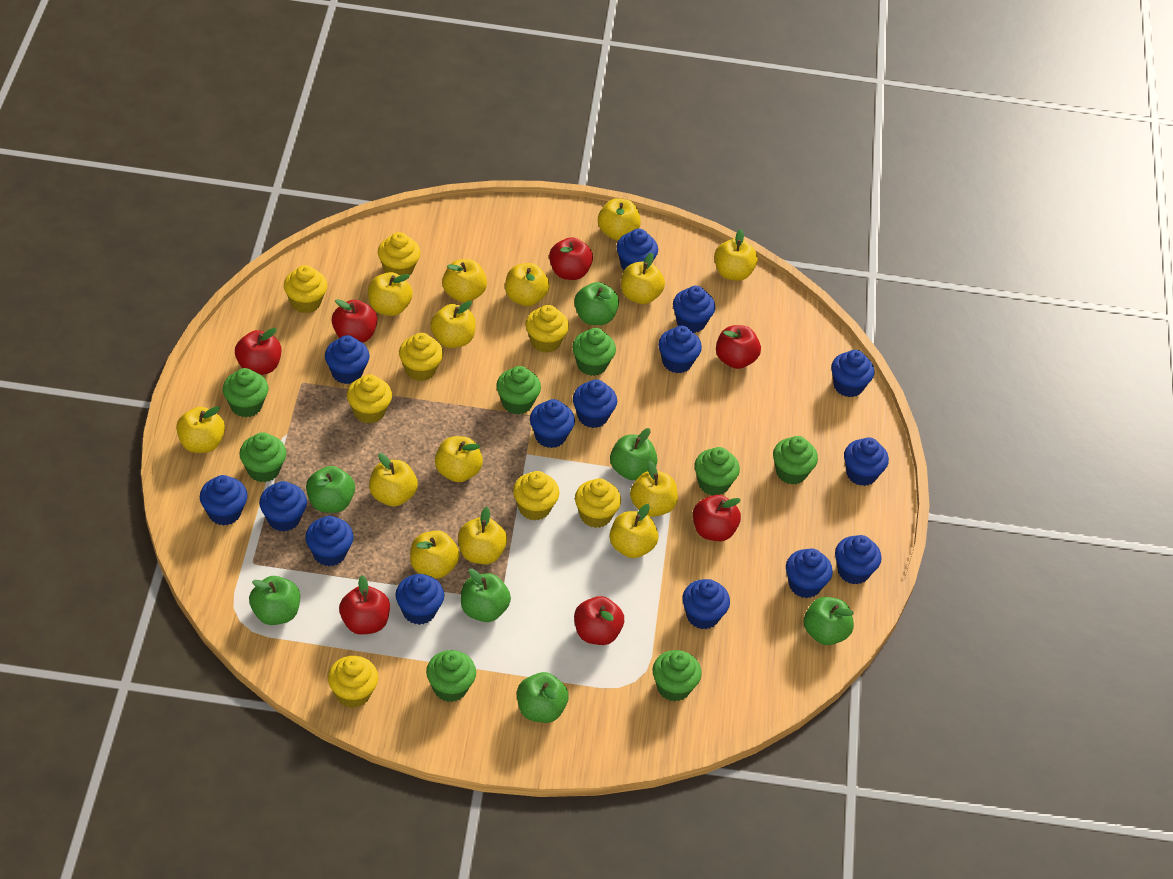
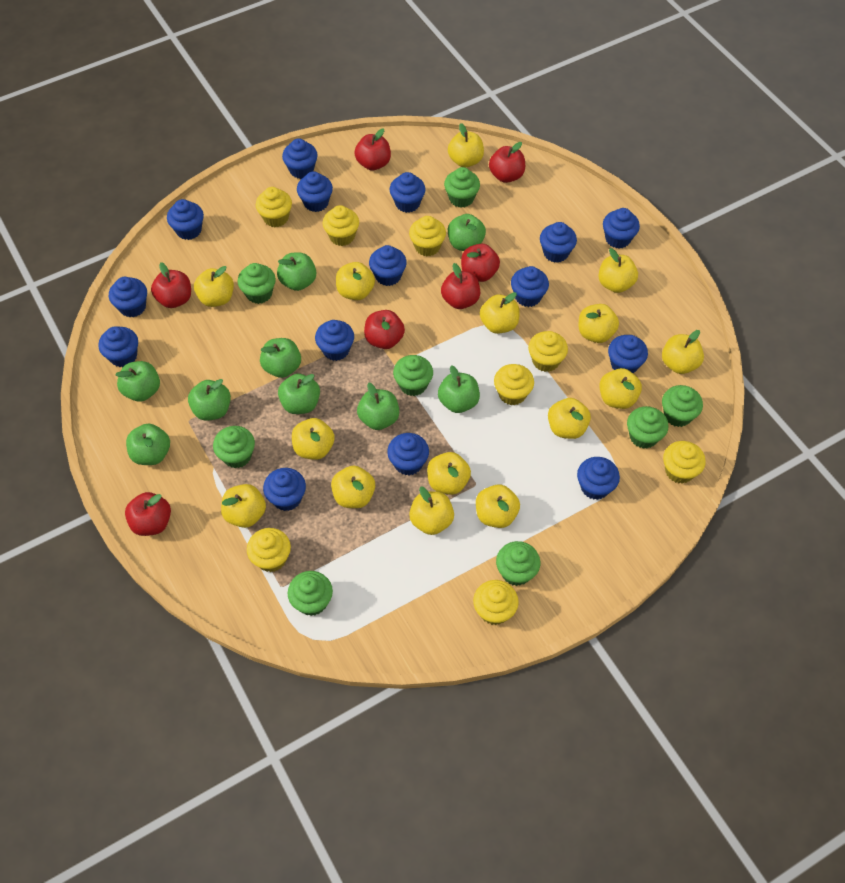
green apple: 7 -> 9
yellow apple: 14 -> 15

